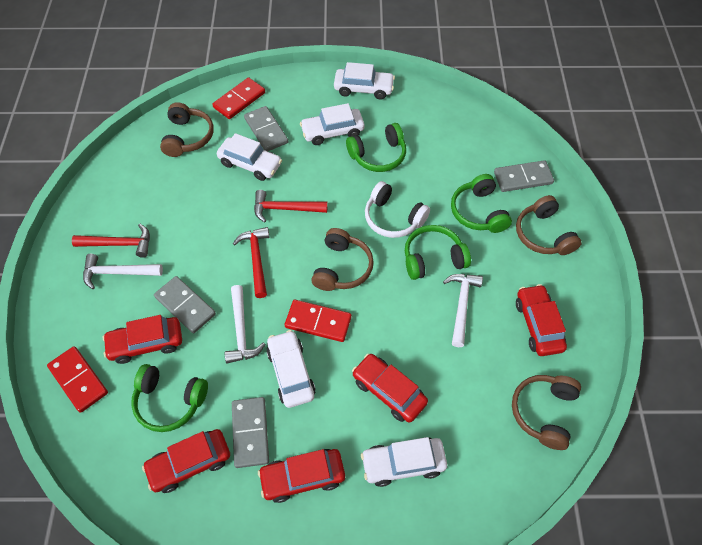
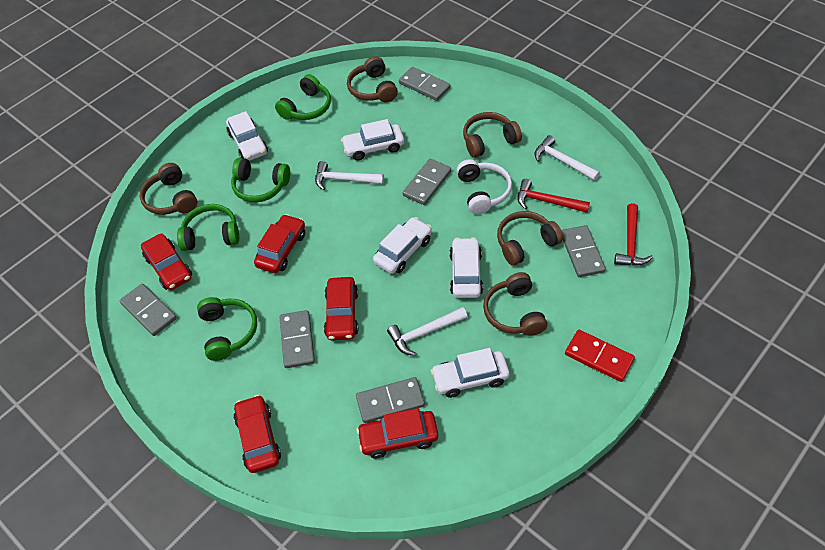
brown headphones: 4 -> 5
grey domino: 4 -> 6
red domino: 3 -> 1
red hammer: 3 -> 2

